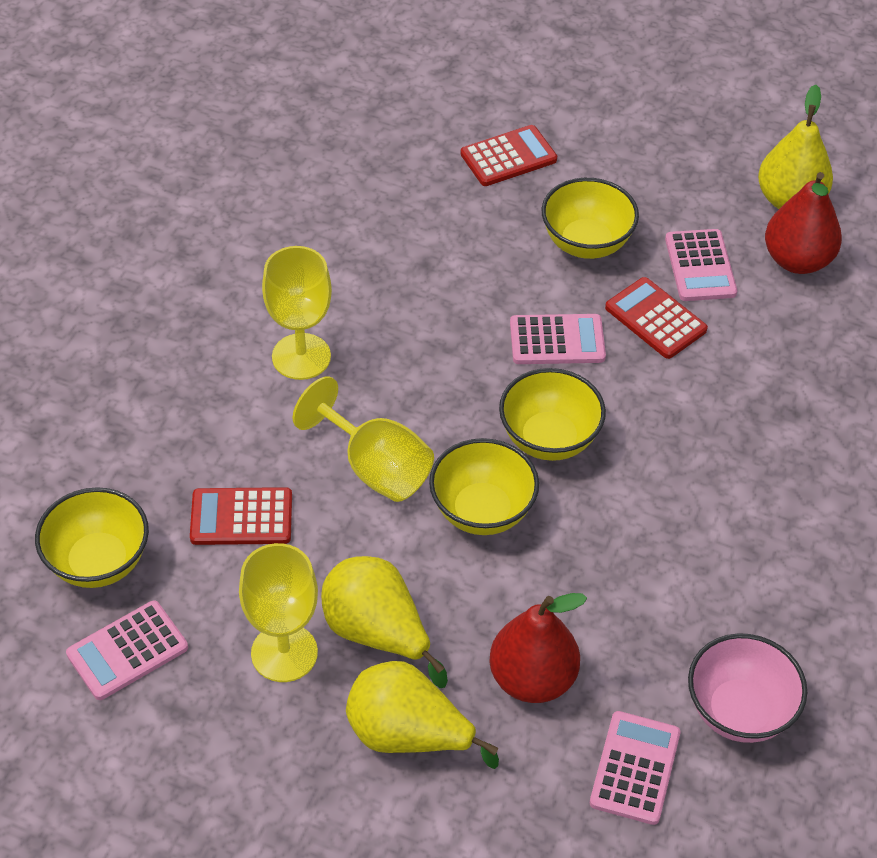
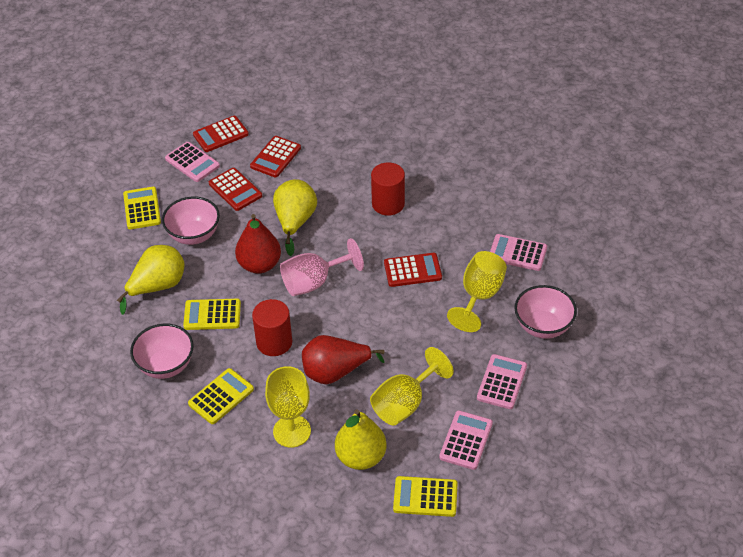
pink bowl: 1 -> 3
pink goblet: 0 -> 1
red calculator: 3 -> 4
red cylinder: 0 -> 2
yellow bowl: 4 -> 0
yellow calculator: 0 -> 4

